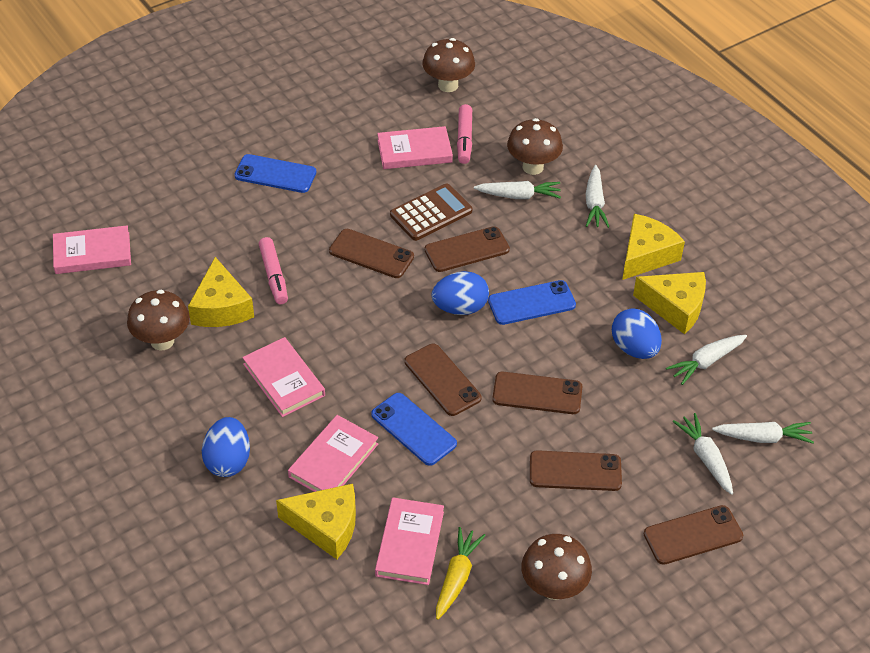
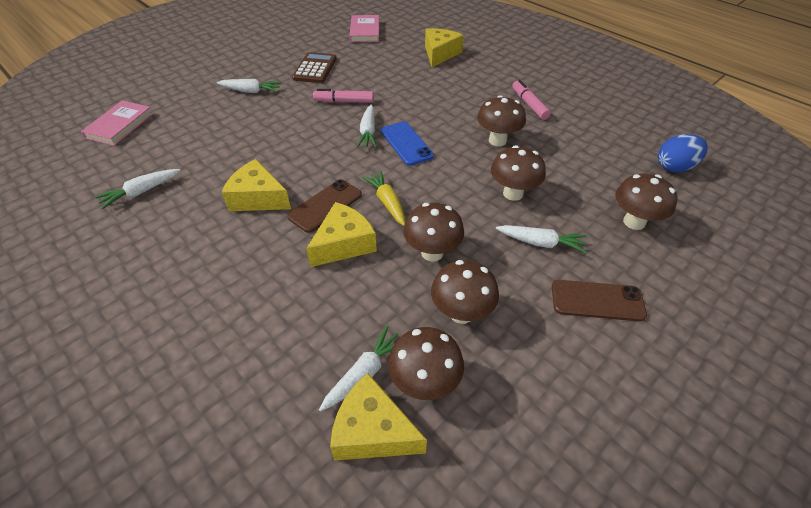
blue egg: 3 -> 1
blue phone: 3 -> 1
brown mushroom: 4 -> 6
brown phone: 6 -> 2
pink book: 5 -> 2

